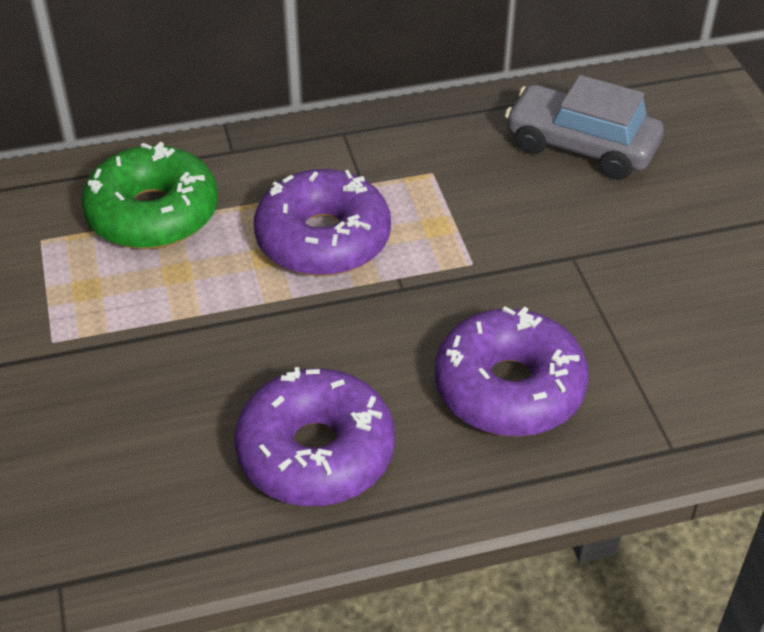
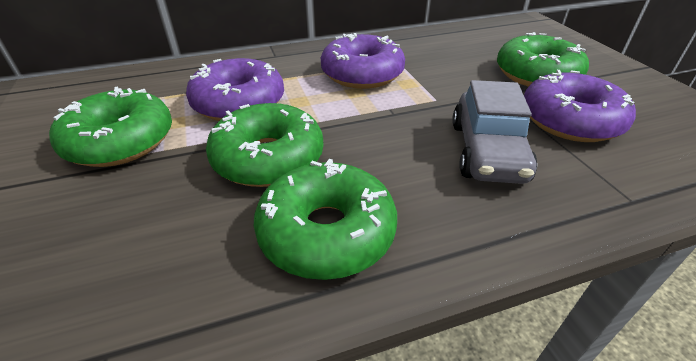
green donut: 1 -> 4

